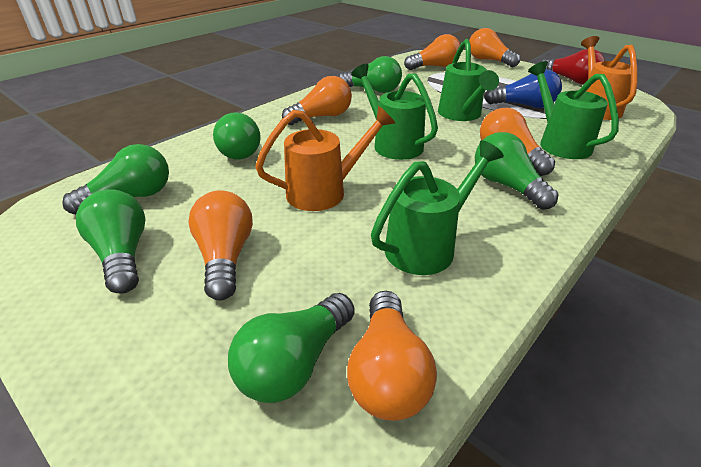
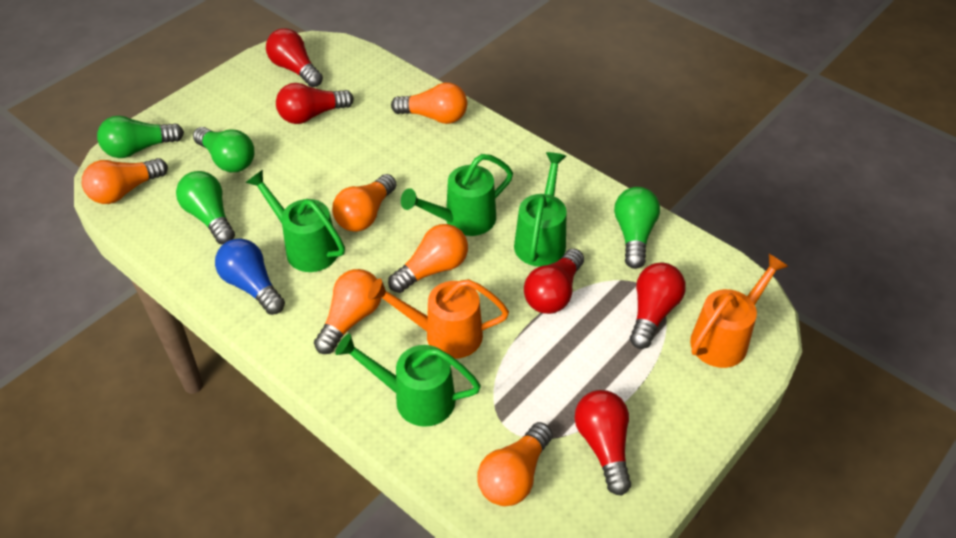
green light bulb: 6 -> 4
red light bulb: 1 -> 5

